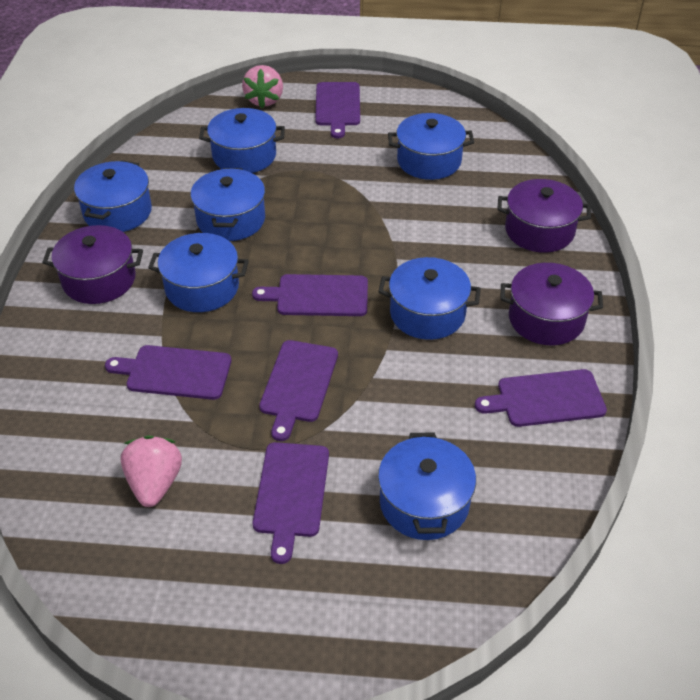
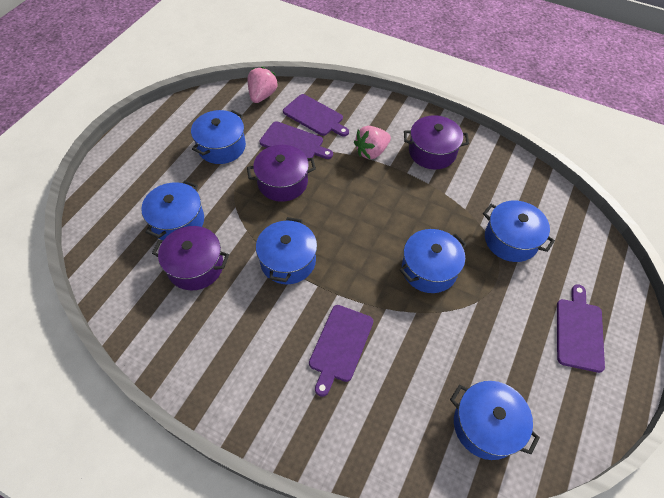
blue pot: 7 -> 6
purple cutting board: 6 -> 4

